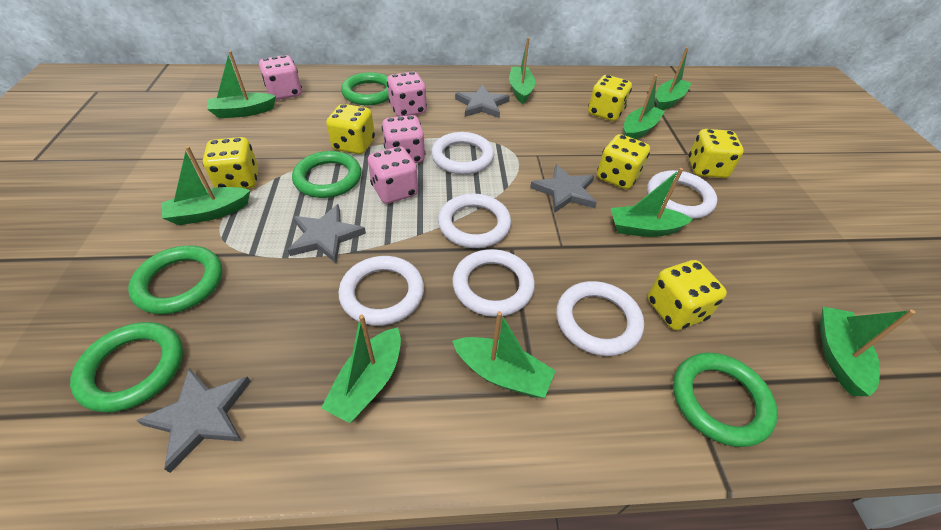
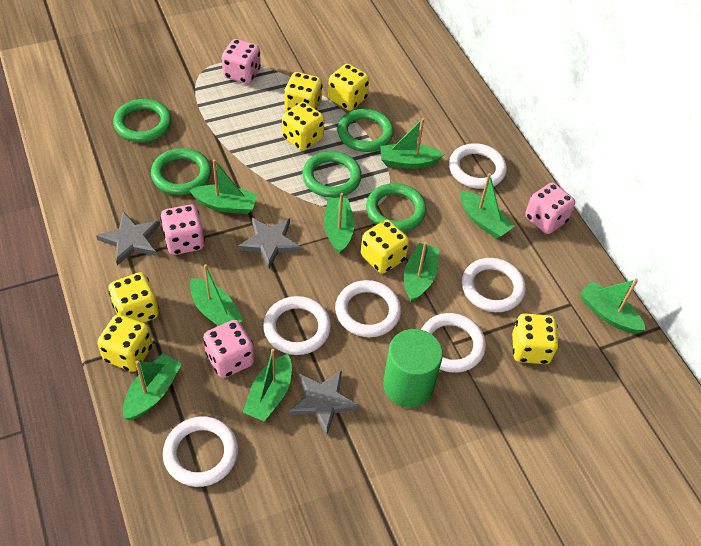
green cylinder: 0 -> 1
grey star: 4 -> 3
yellow dice: 6 -> 7

